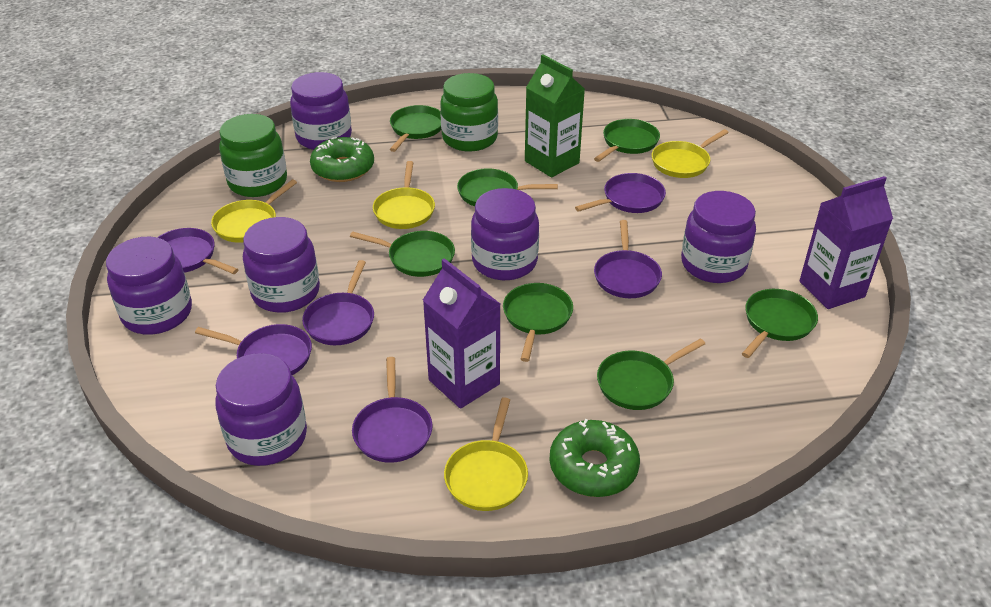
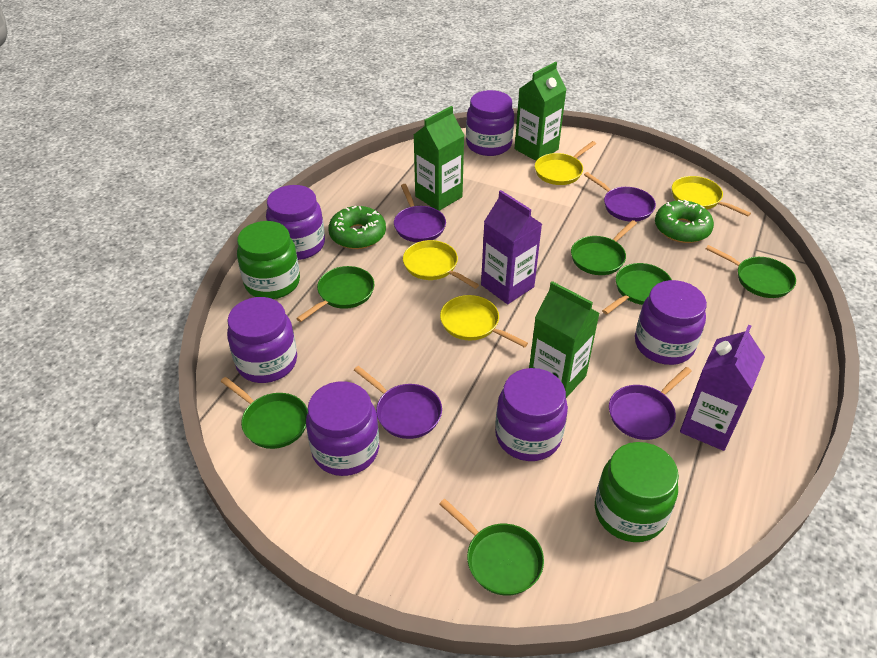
green carton: 1 -> 3
green pan: 7 -> 6
purple pan: 6 -> 4

